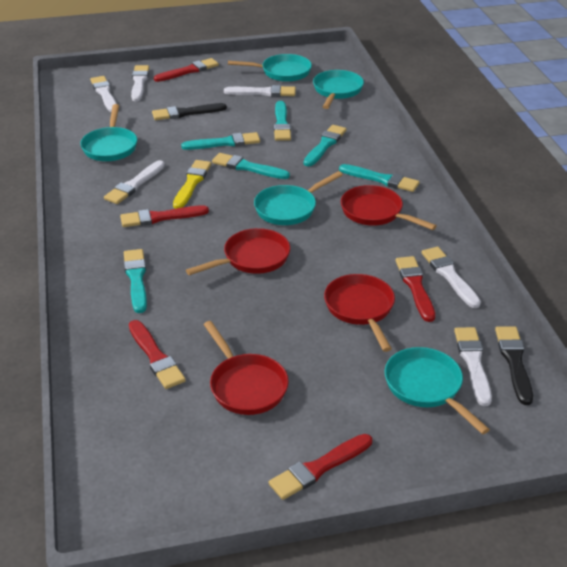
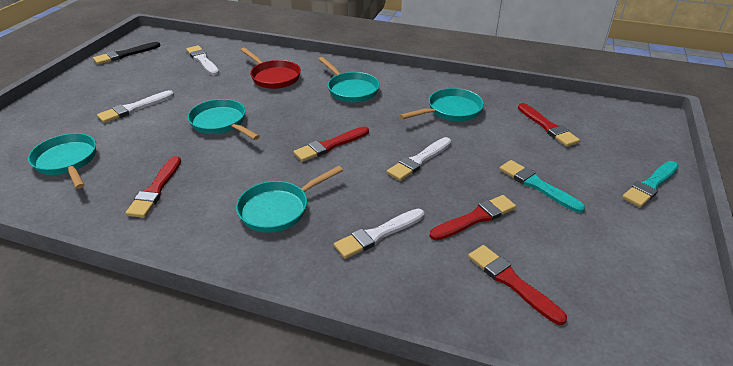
black brush: 2 -> 1
red pan: 4 -> 1
turquoise brush: 6 -> 2
white brush: 6 -> 4
yellow brush: 1 -> 0

